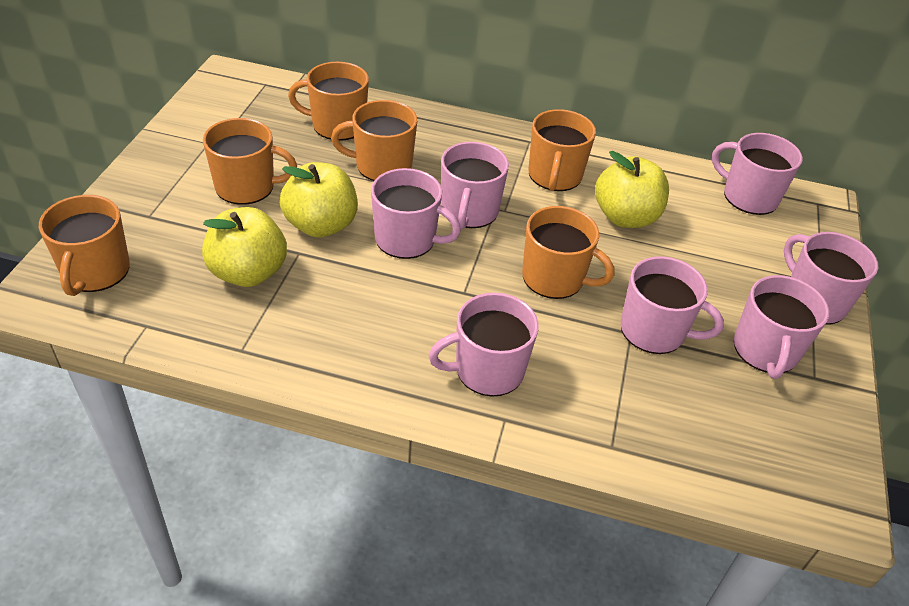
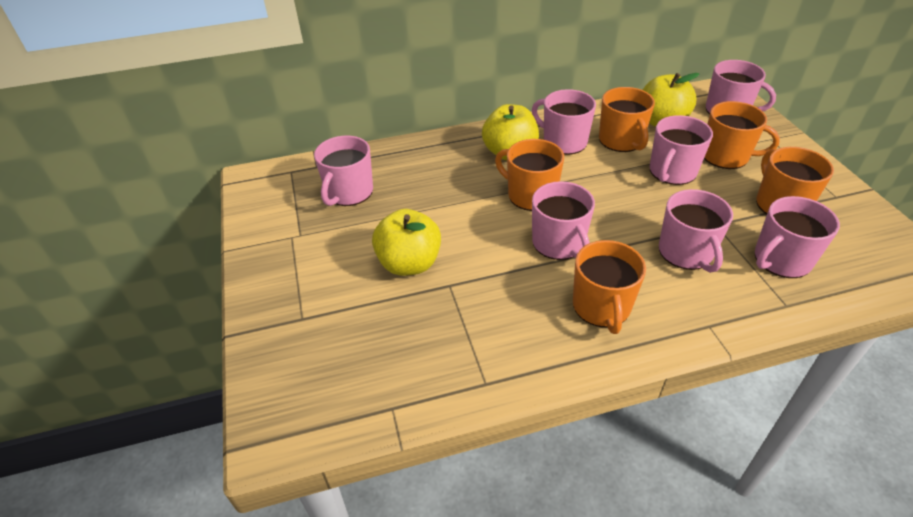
orange mug: 6 -> 5

